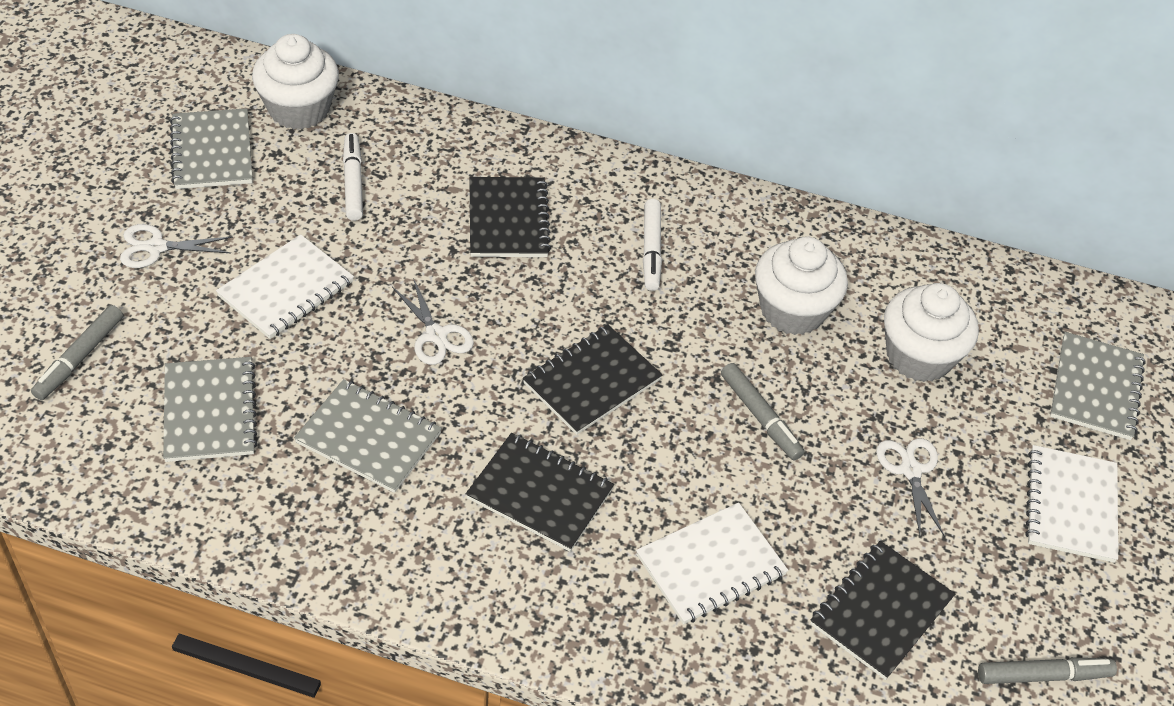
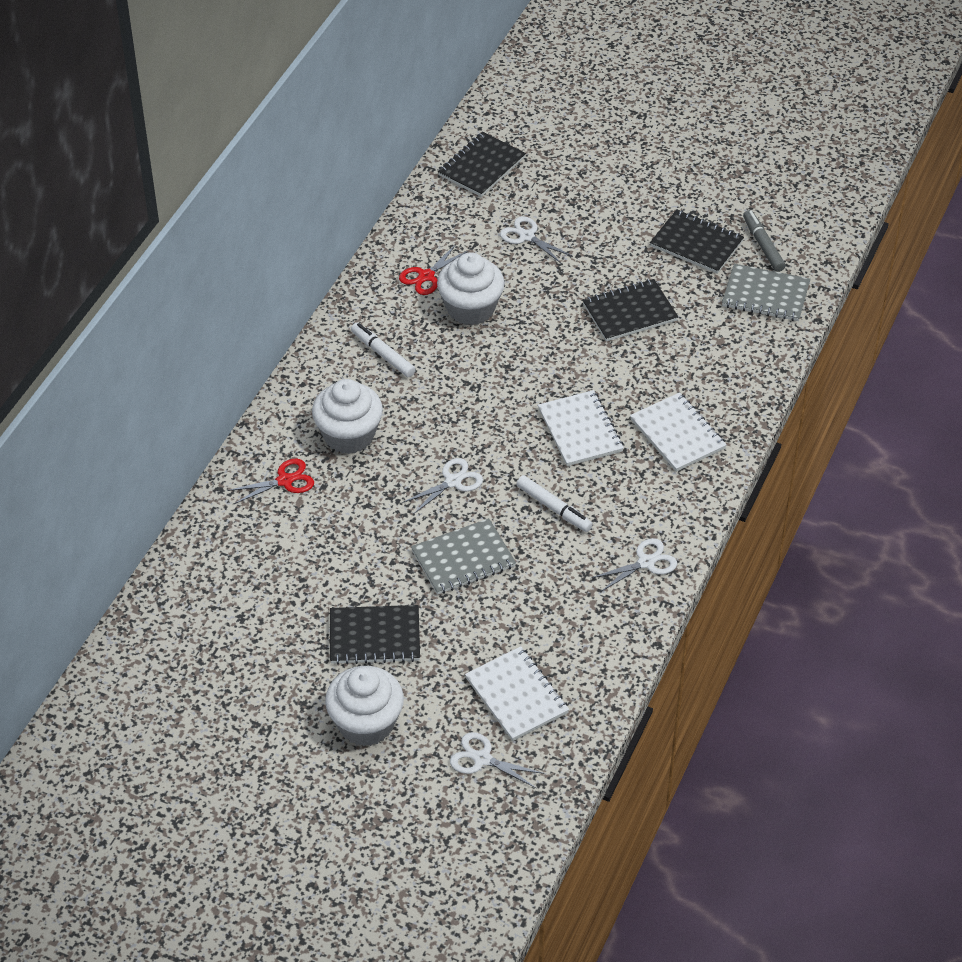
grey marker: 3 -> 1
grey notebook: 4 -> 2
red scissors: 0 -> 2
white scissors: 3 -> 4

